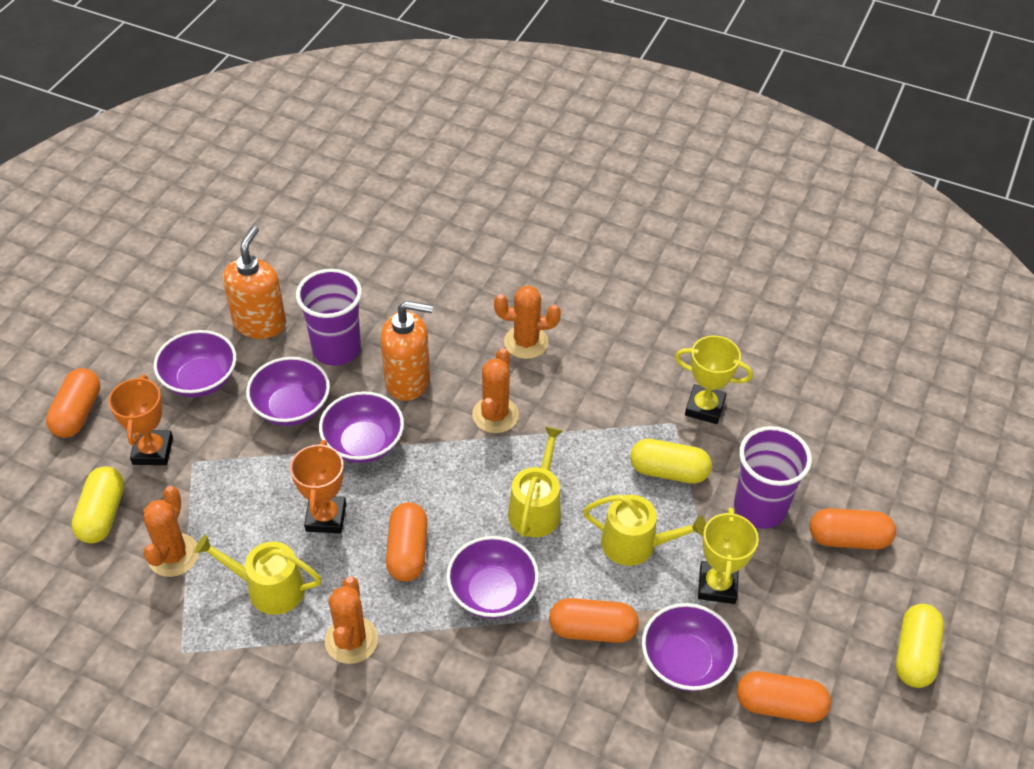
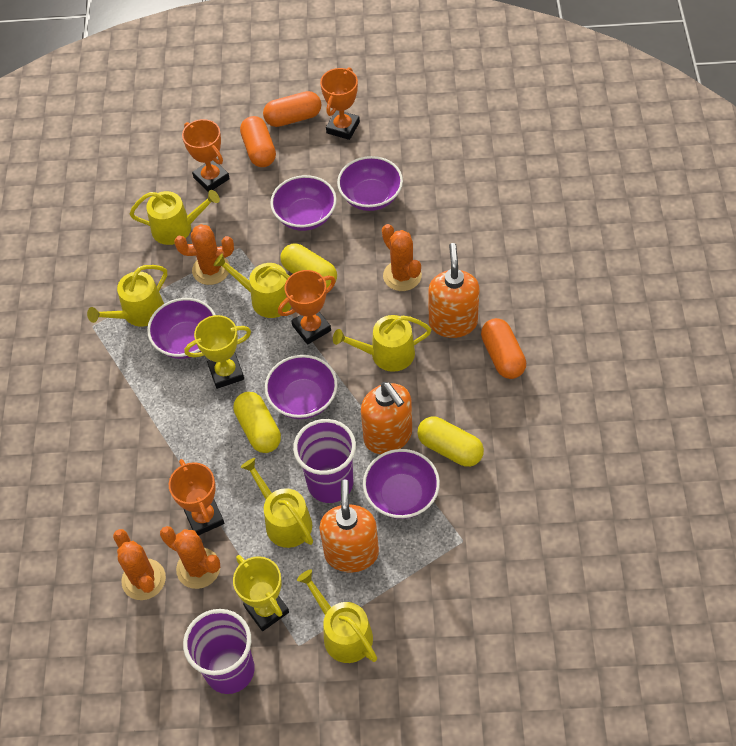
orange capsule: 5 -> 3
orange soap dispenser: 2 -> 3
orange trophy: 2 -> 4
yellow watering can: 3 -> 6

